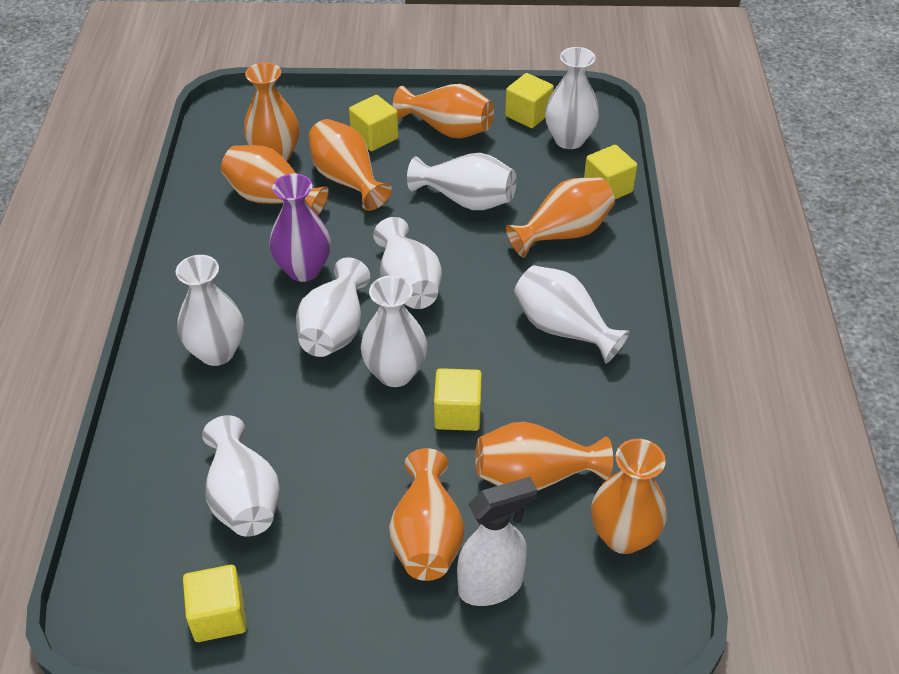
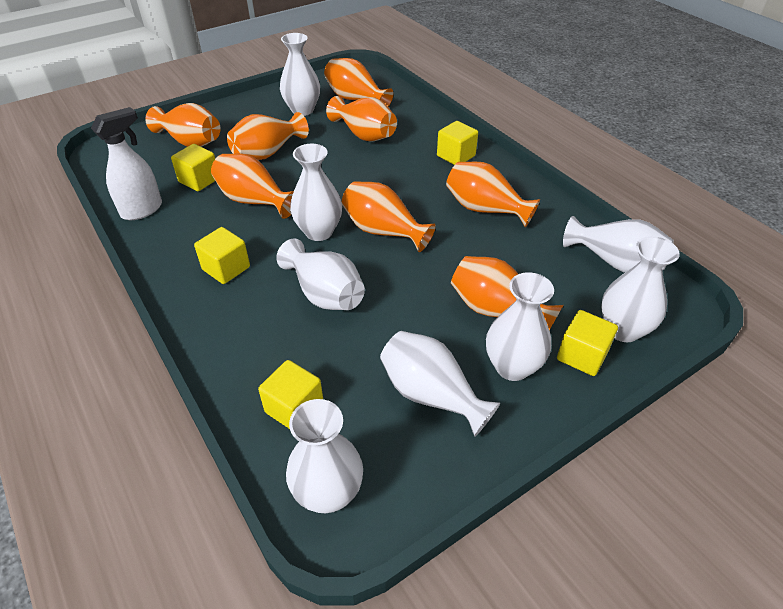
purple vase: 1 -> 0

